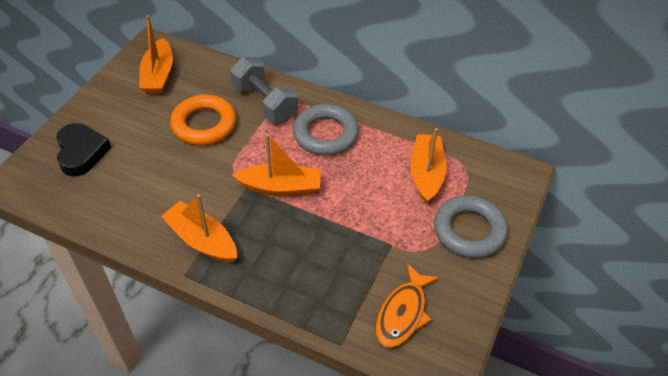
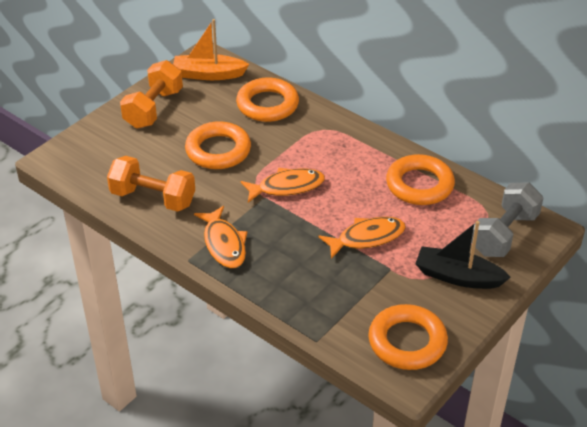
black boat: 0 -> 1
black heart: 1 -> 0
grey ring: 2 -> 0
orange boat: 4 -> 1
orange dumbbell: 0 -> 2
orange fish: 1 -> 3
orange ring: 1 -> 4

